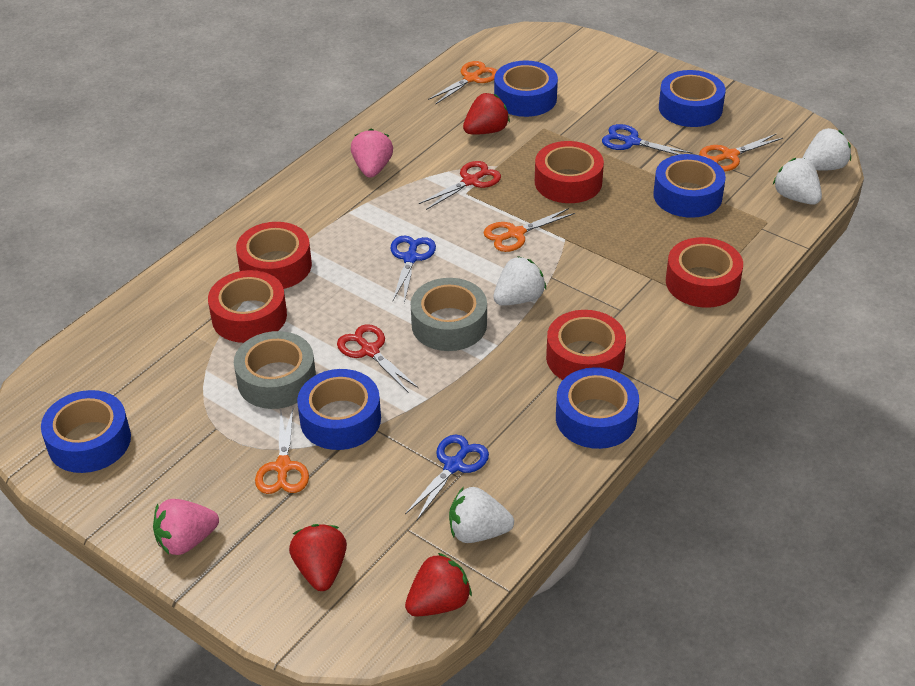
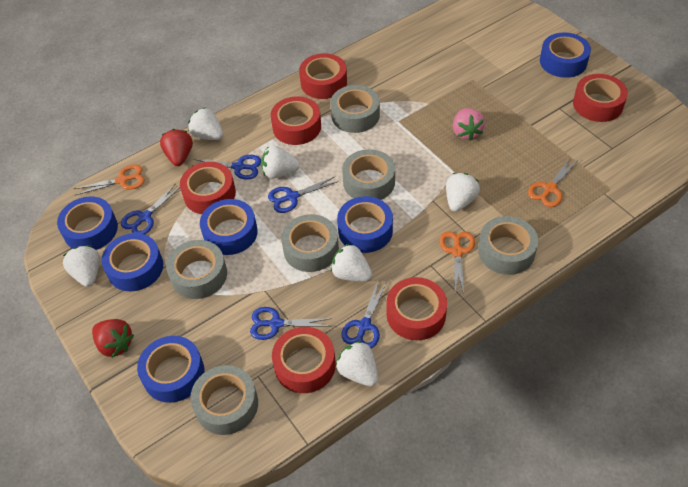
blue scissors: 3 -> 5
grey tape: 2 -> 6
orange scissors: 4 -> 3
pink strawberry: 2 -> 1
red scissors: 2 -> 0
red strawberry: 3 -> 2
red tape: 5 -> 6
white strawberry: 4 -> 6

